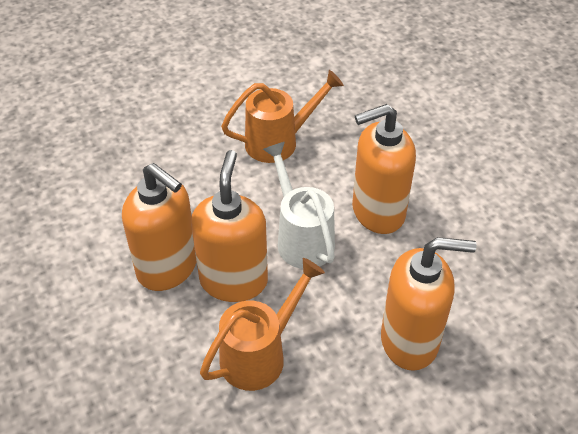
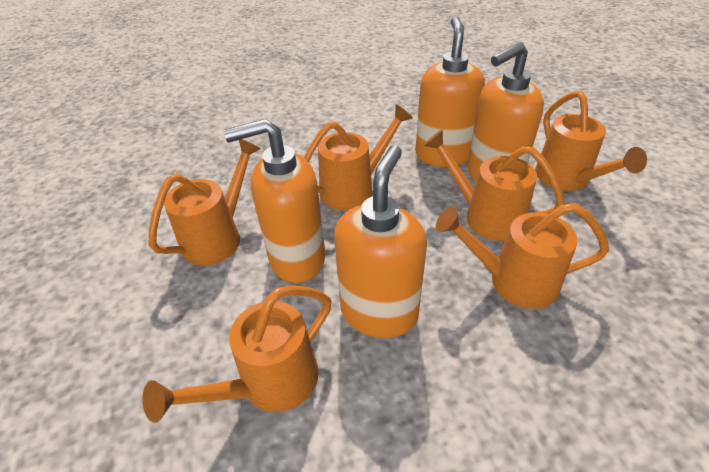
orange watering can: 2 -> 6
white watering can: 1 -> 0

